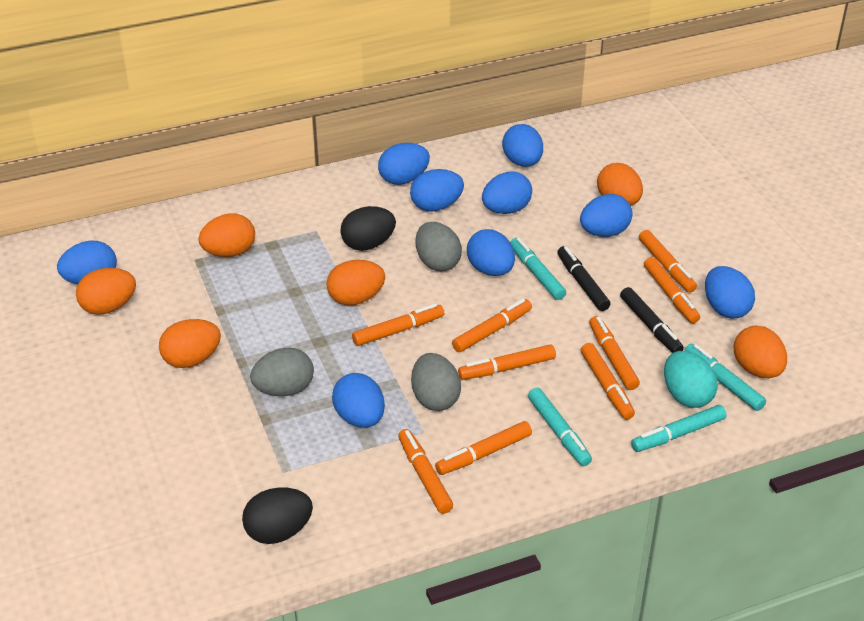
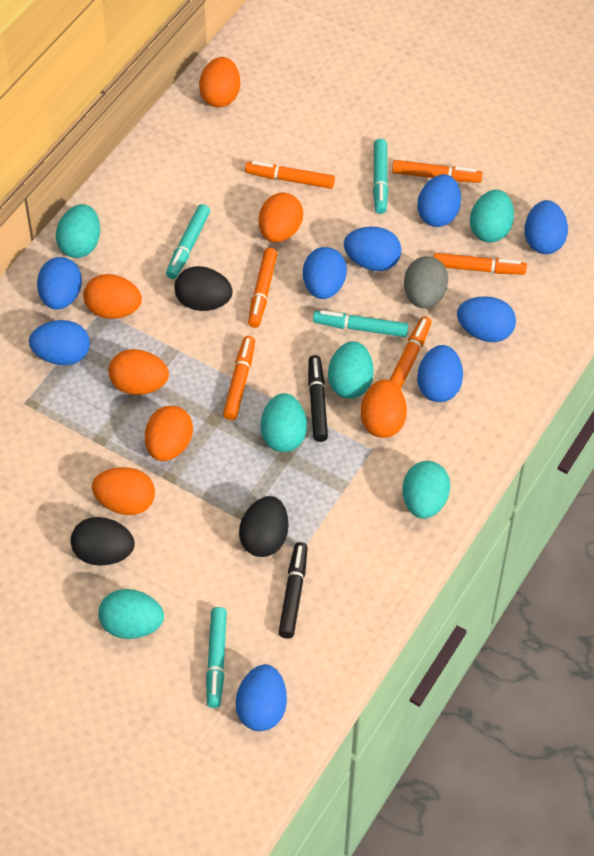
black egg: 2 -> 3
grey egg: 3 -> 1
orange egg: 6 -> 7
orange marker: 9 -> 6
turquoise egg: 1 -> 6

